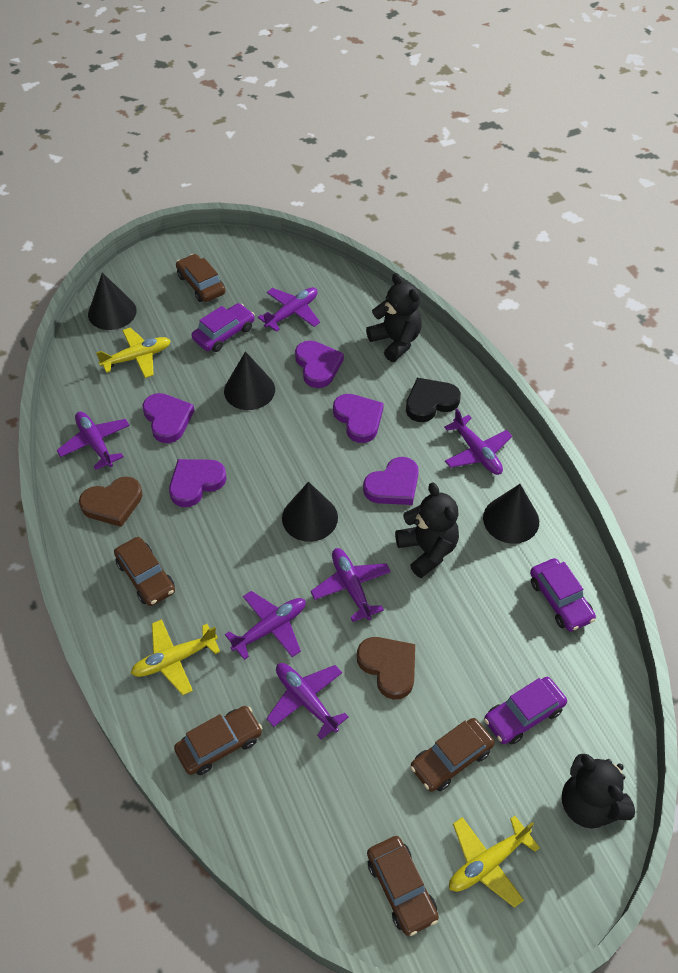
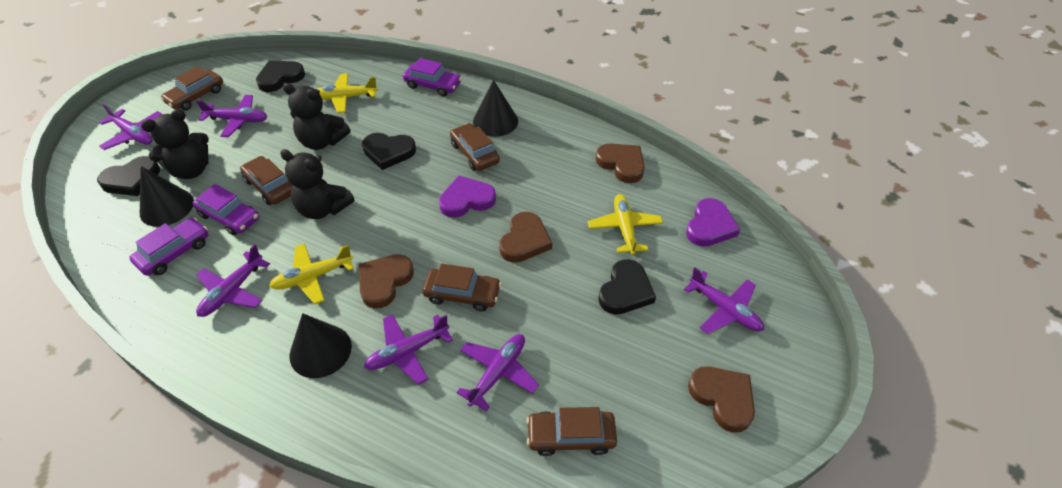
black cone: 4 -> 3
black heart: 1 -> 4
brown heart: 2 -> 4
purple heart: 5 -> 2

